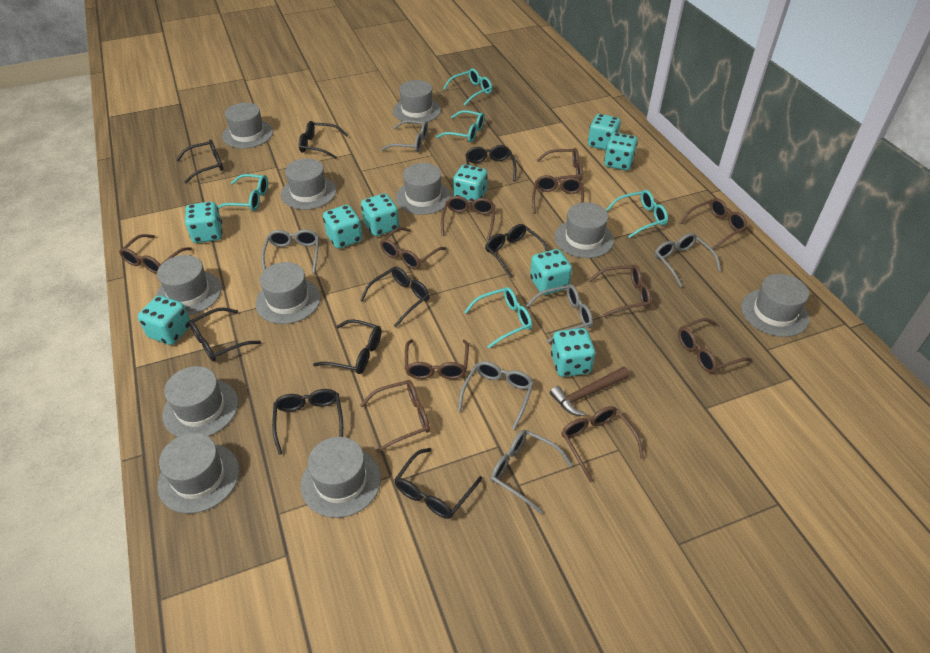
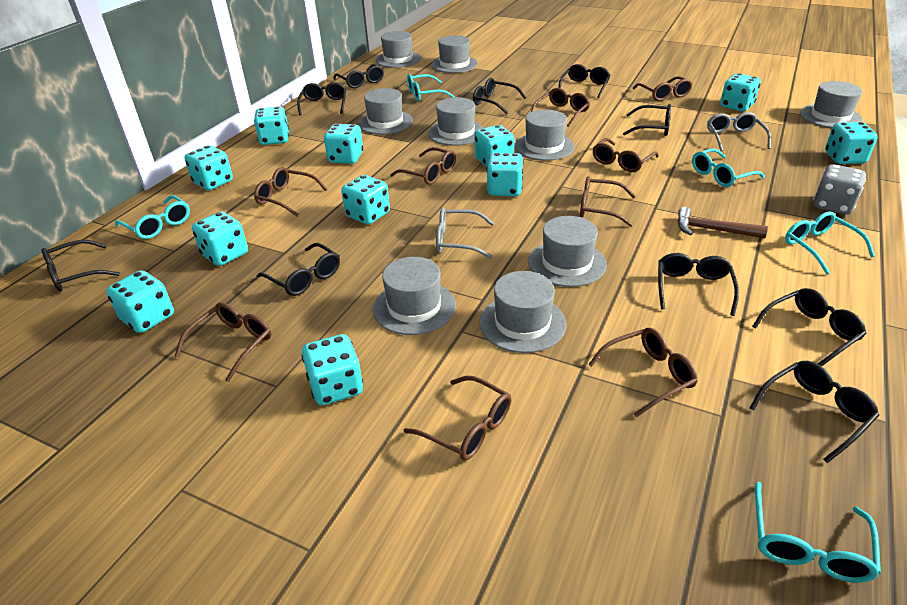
black glasses: 9 -> 10
brown glasses: 11 -> 9
grey dice: 0 -> 1
grey glasses: 6 -> 2
grey hat: 11 -> 9
turquoise dice: 9 -> 11

